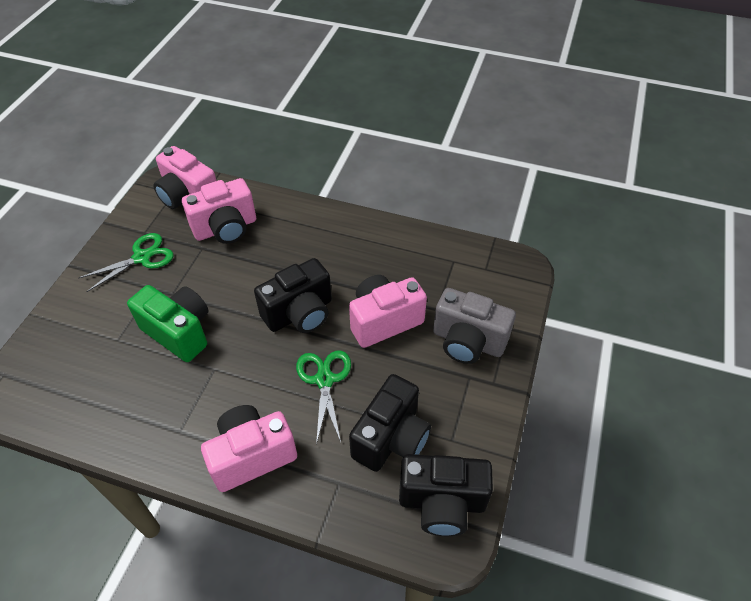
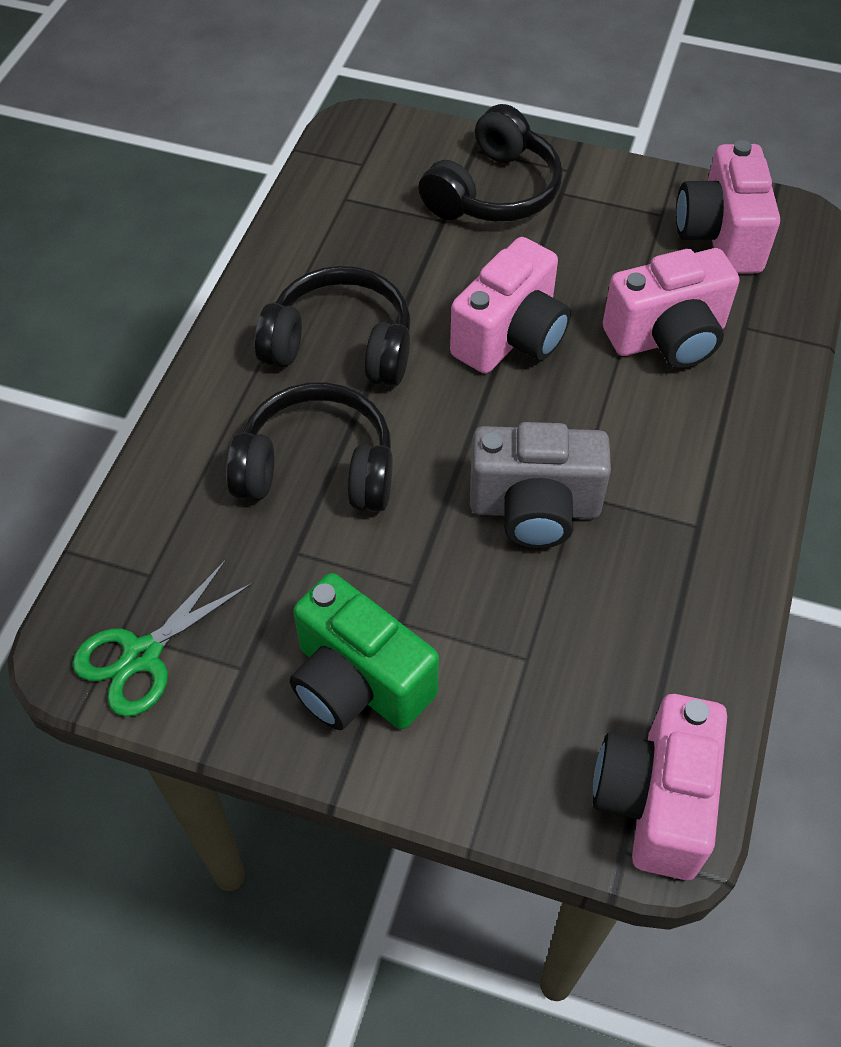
black camera: 3 -> 0
black headphones: 0 -> 3
green scissors: 2 -> 1

